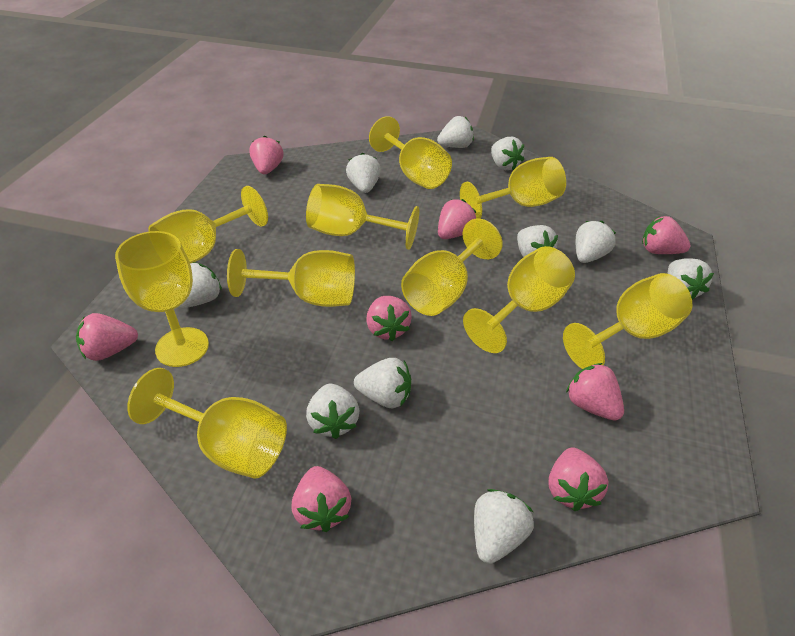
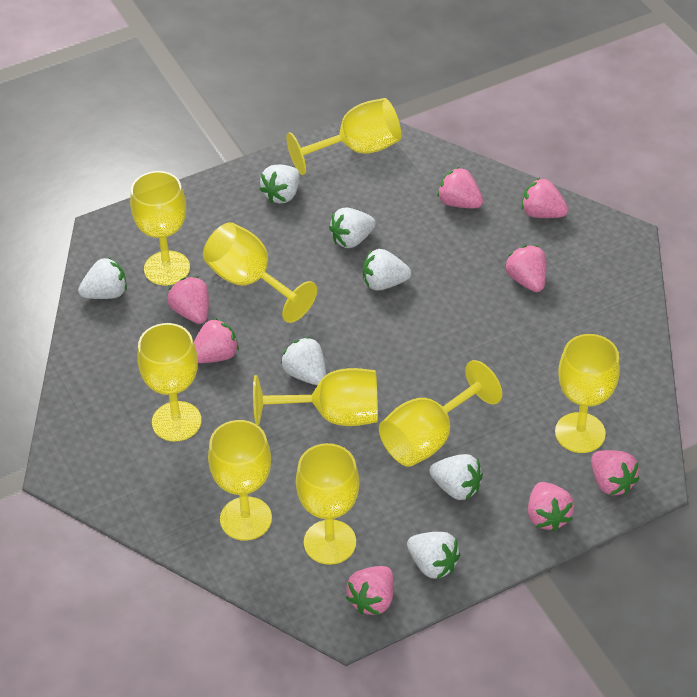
white strawberry: 10 -> 7
yellow goblet: 10 -> 9

